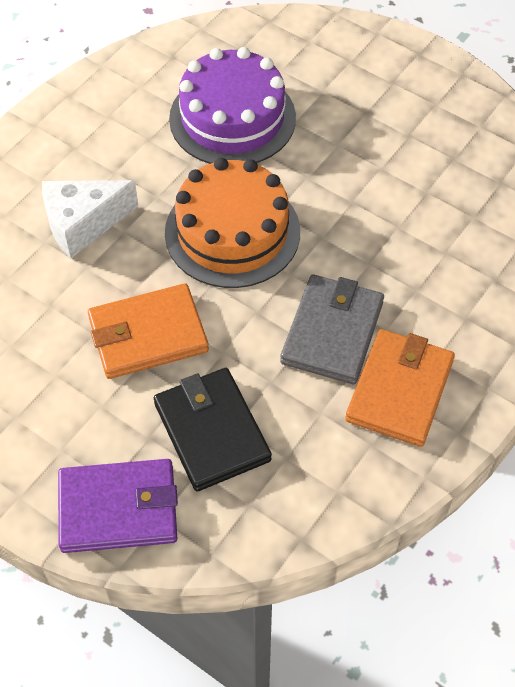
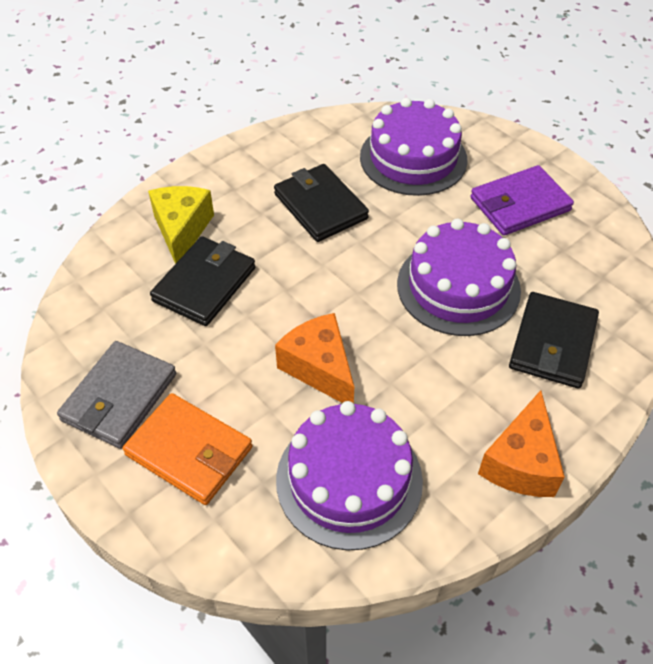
black wallet: 1 -> 3
orange cake: 1 -> 0
orange cheese: 0 -> 2
orange wallet: 2 -> 1
purple cake: 1 -> 3
white cheese: 1 -> 0
yellow cheese: 0 -> 1

